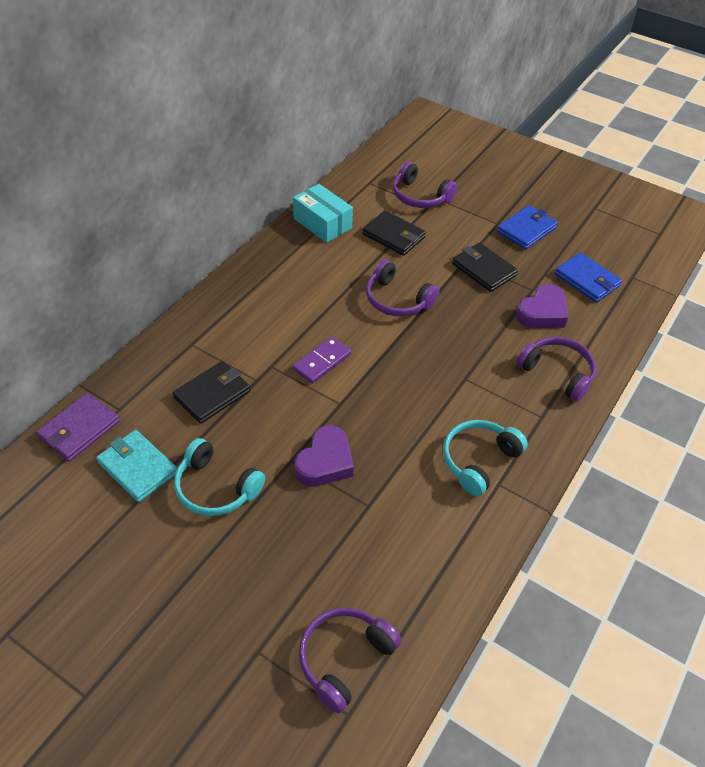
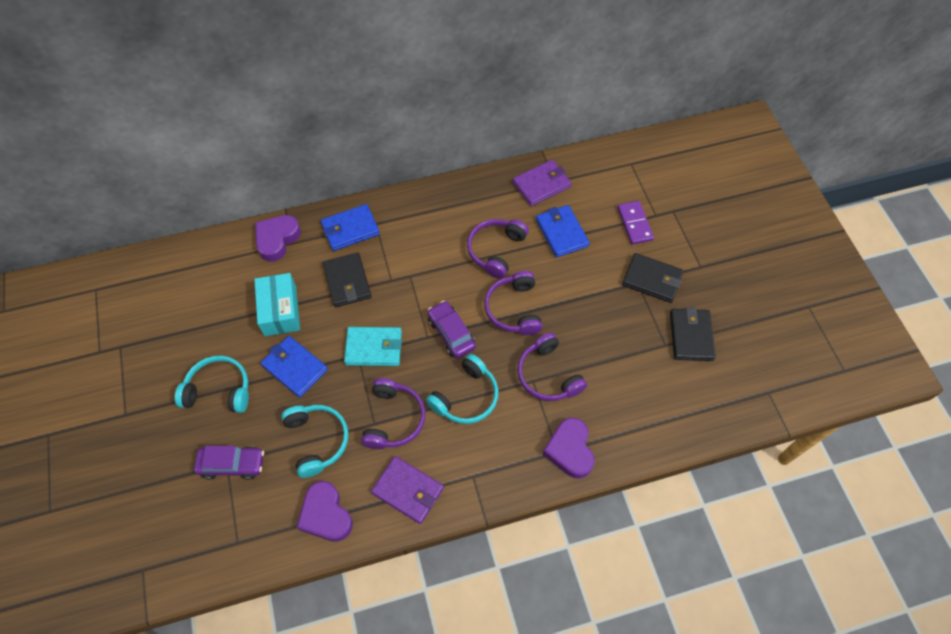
blue wallet: 2 -> 3
purple car: 0 -> 2
purple heart: 2 -> 3
purple wallet: 1 -> 2
turquoise headphones: 2 -> 3

